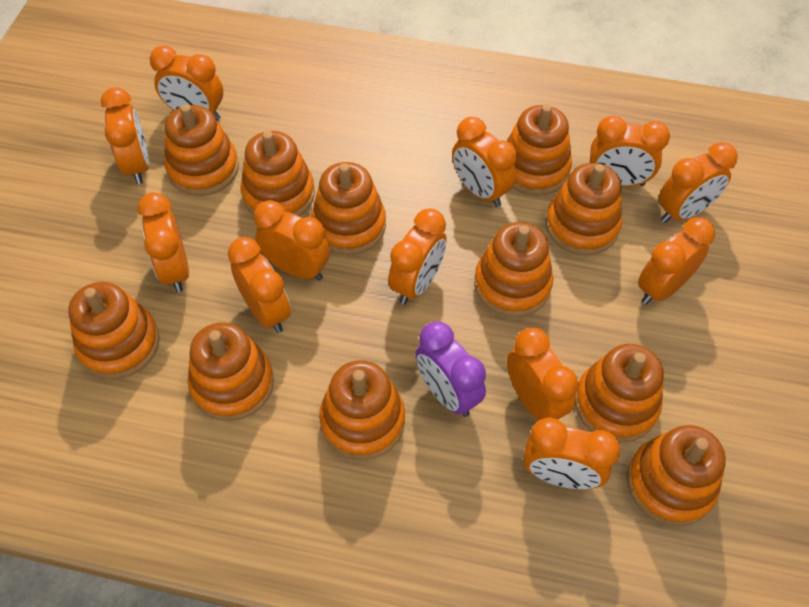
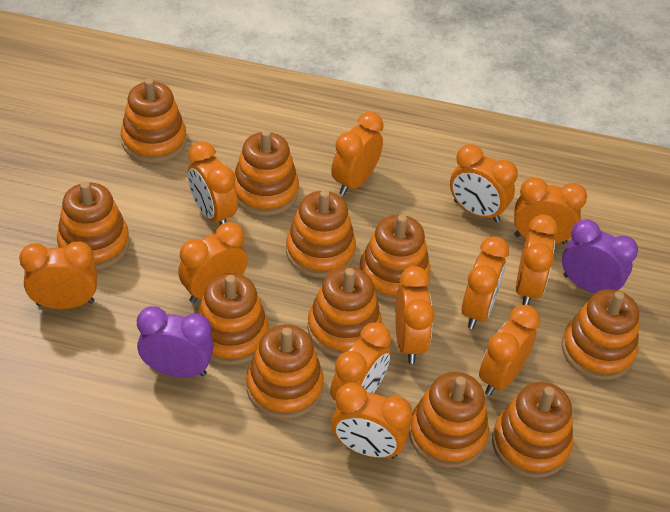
purple clock: 1 -> 2

